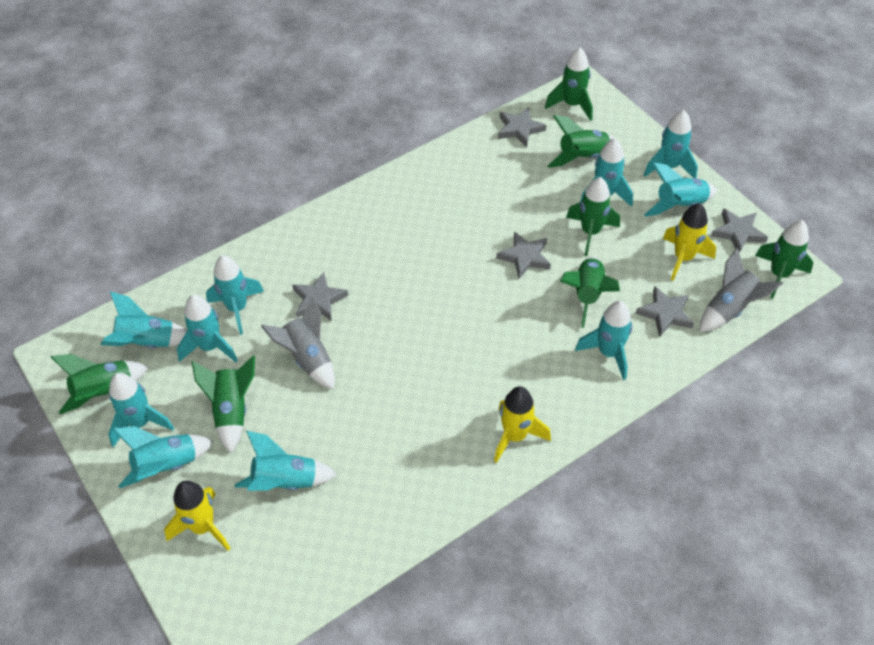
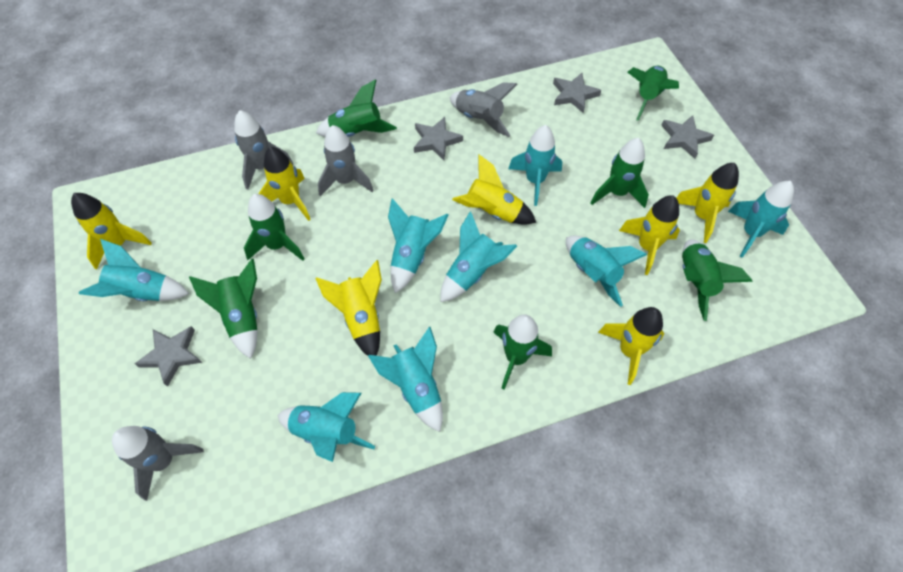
grey rocket: 2 -> 4
grey star: 5 -> 4
turquoise rocket: 10 -> 8
yellow rocket: 3 -> 7

